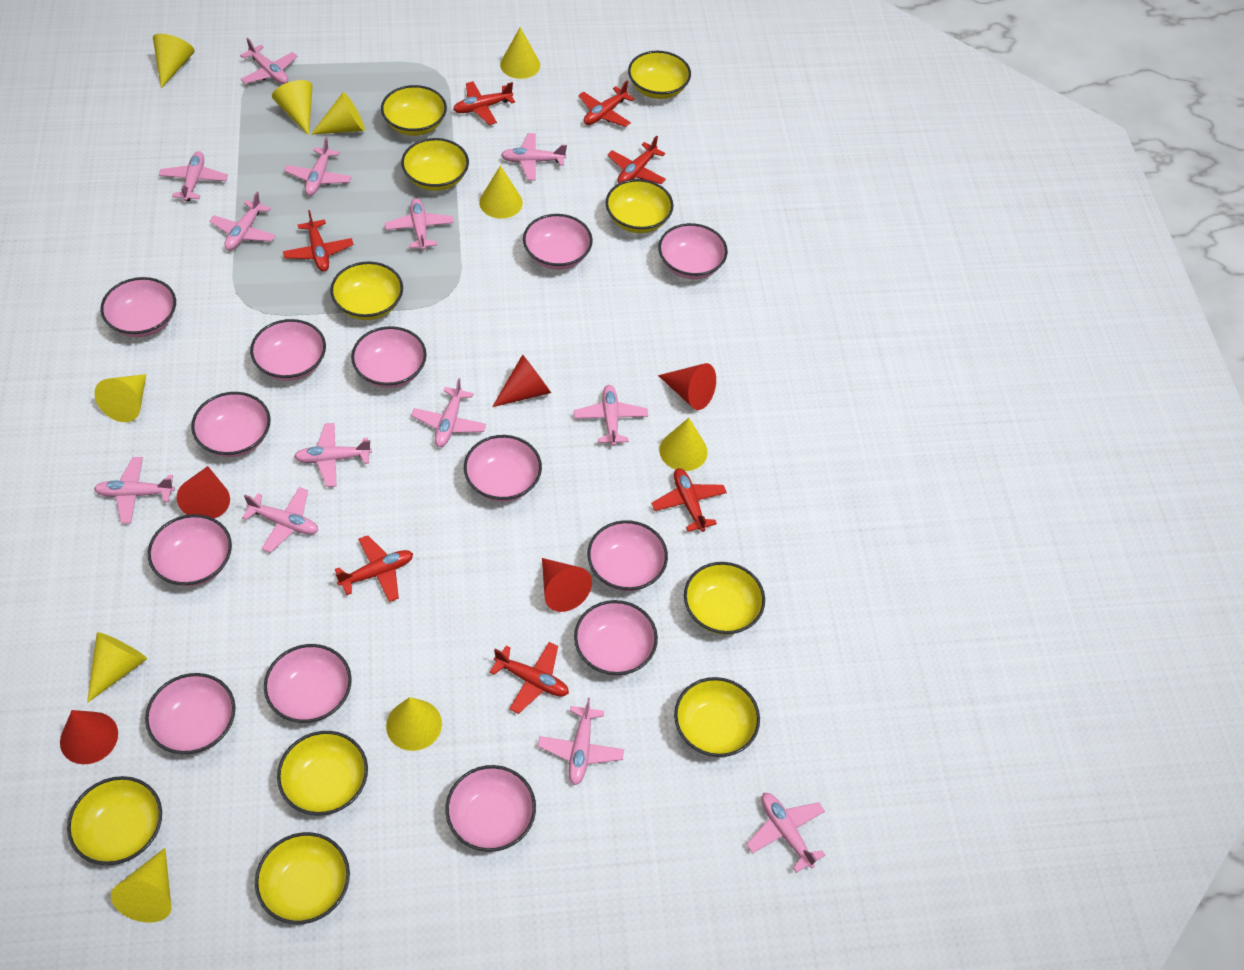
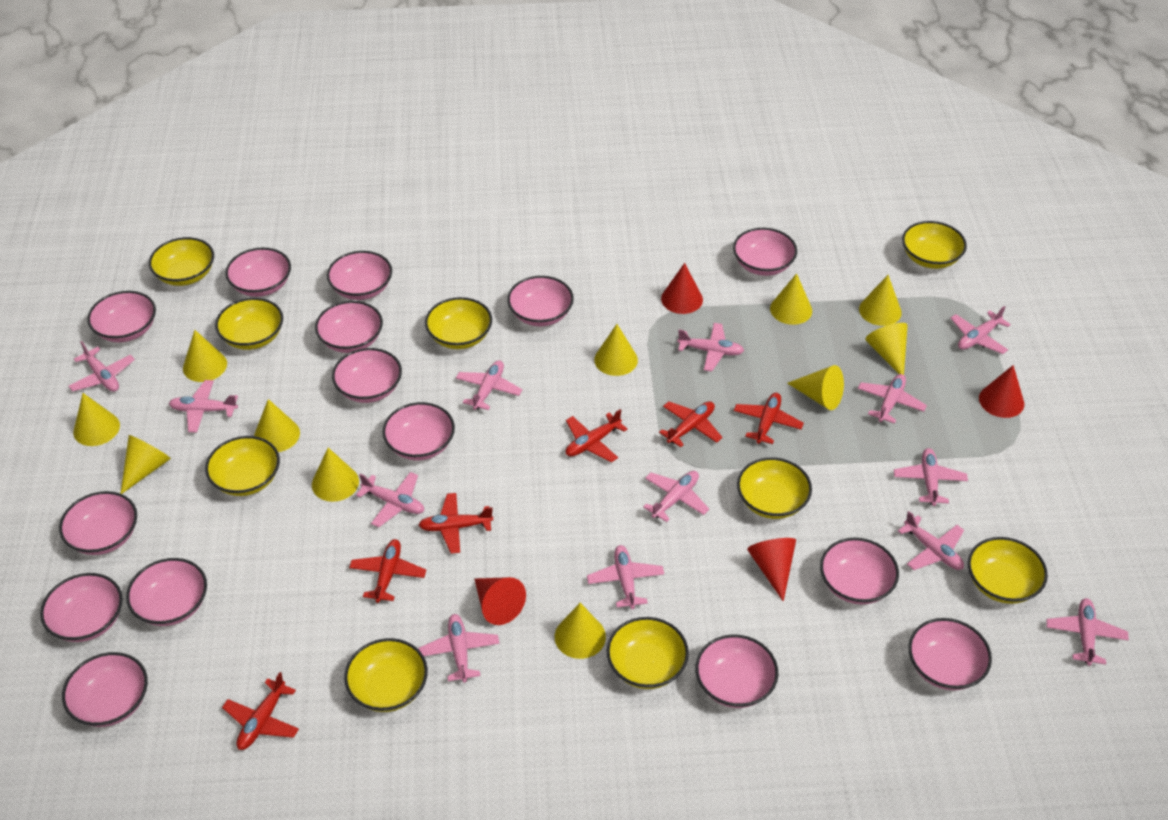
pink bowl: 13 -> 15
red cone: 5 -> 4
red plane: 7 -> 6
yellow bowl: 10 -> 9
yellow cone: 10 -> 11

